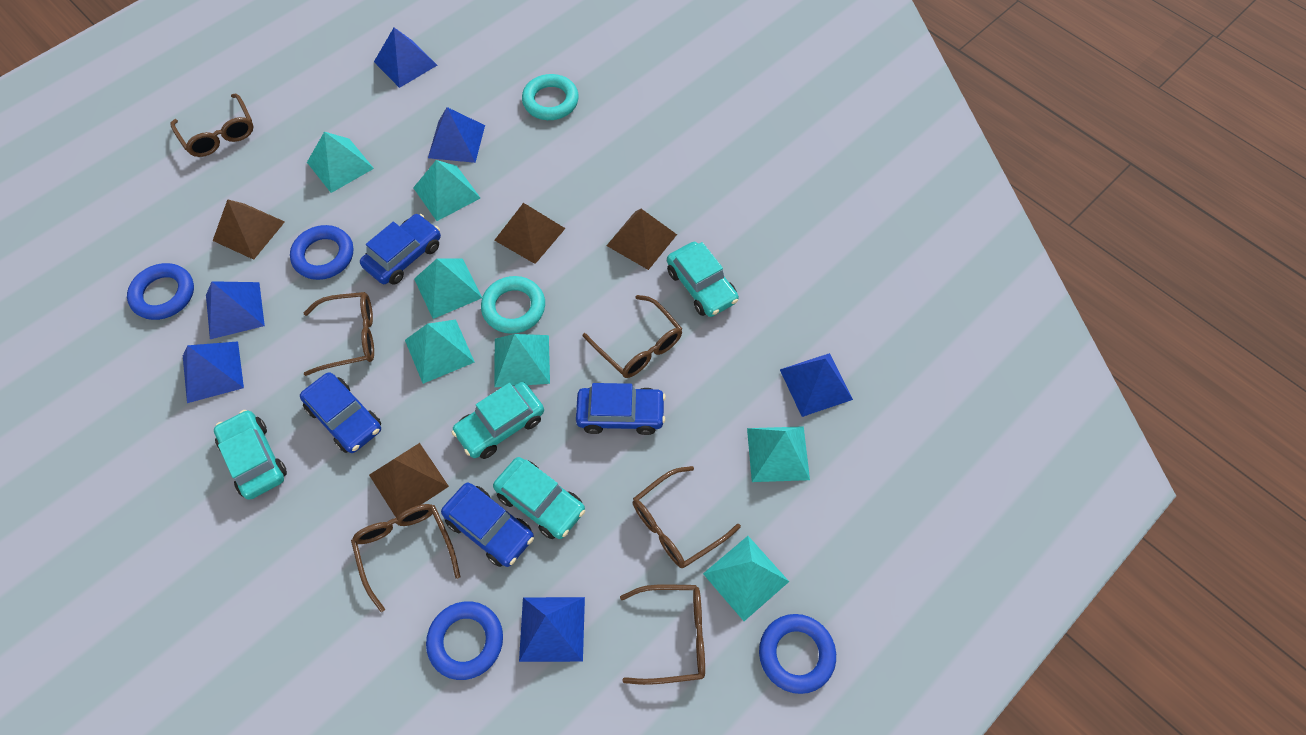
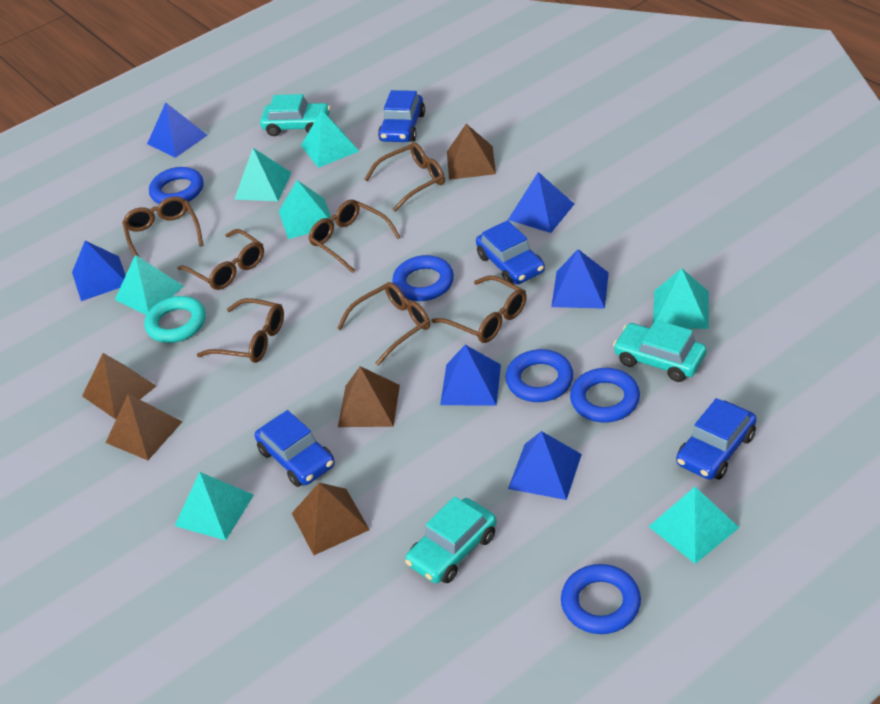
blue ring: 4 -> 5
brown glasses: 6 -> 7
brown pyramid: 4 -> 5
turquoise car: 4 -> 3
turquoise ring: 2 -> 1

